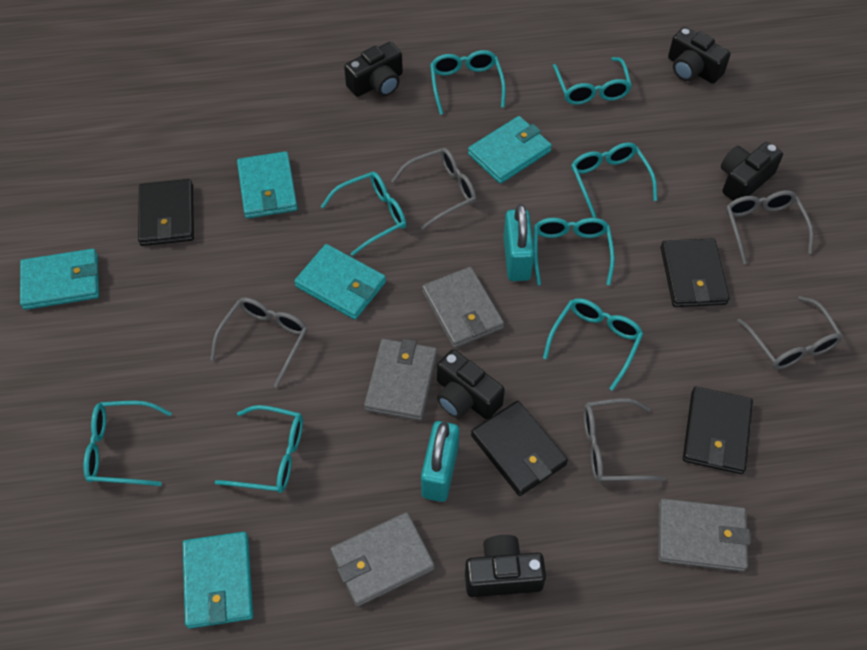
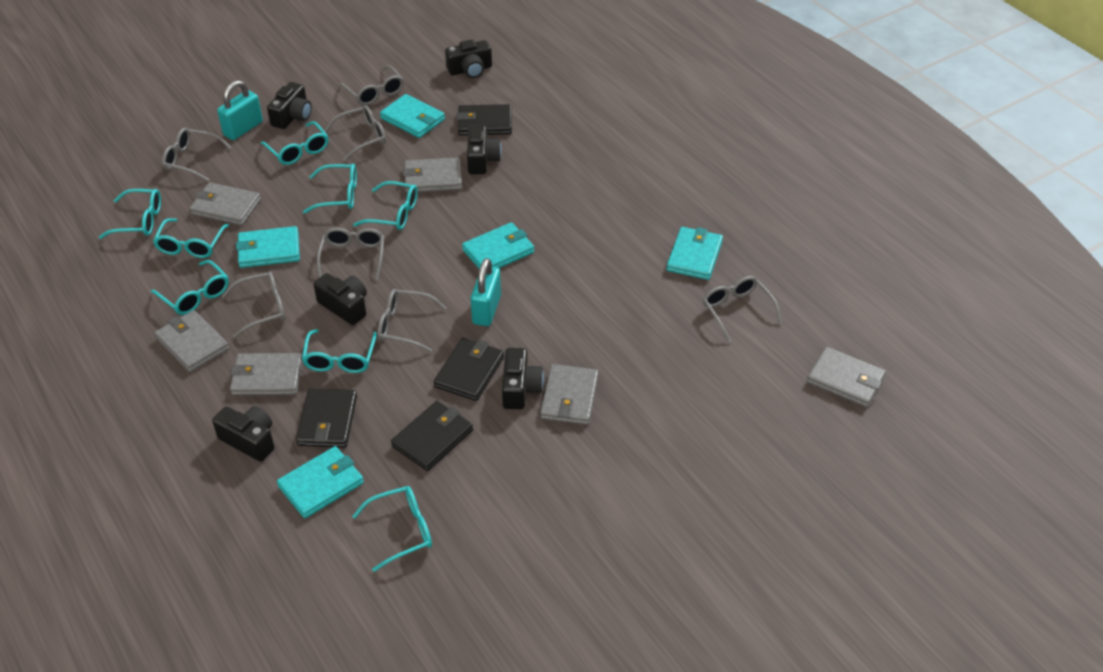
black camera: 5 -> 6
grey glasses: 5 -> 7
grey wallet: 4 -> 6

